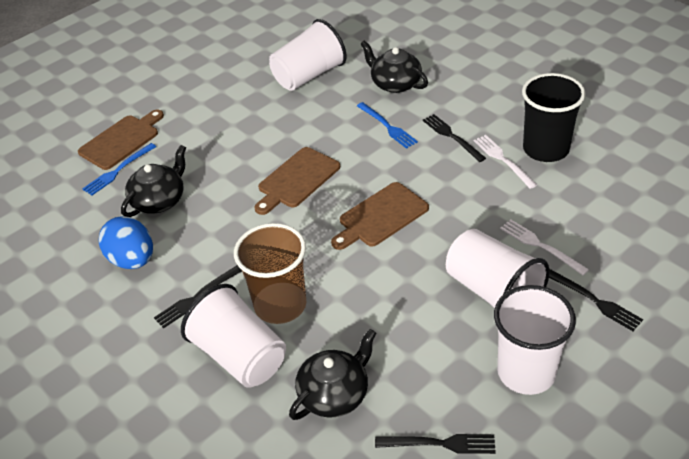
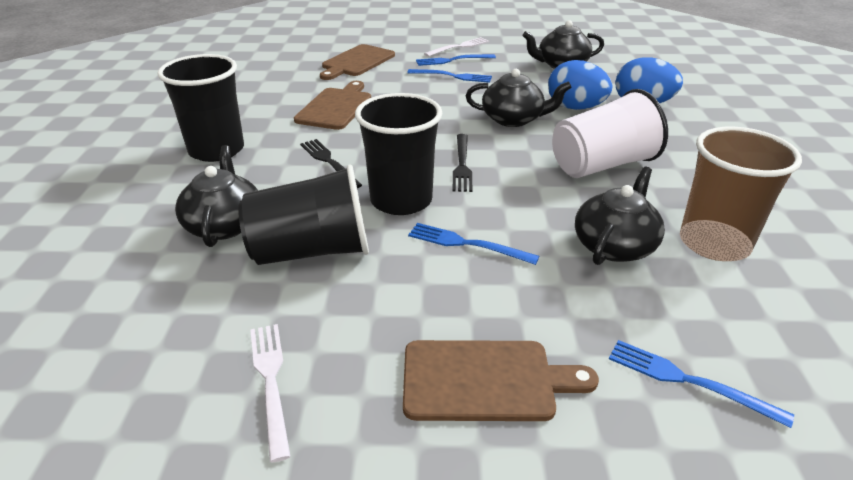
black cup: 1 -> 3
black fork: 4 -> 2
black teapot: 3 -> 4
blue egg: 1 -> 2
blue fork: 2 -> 4
white cup: 4 -> 1

